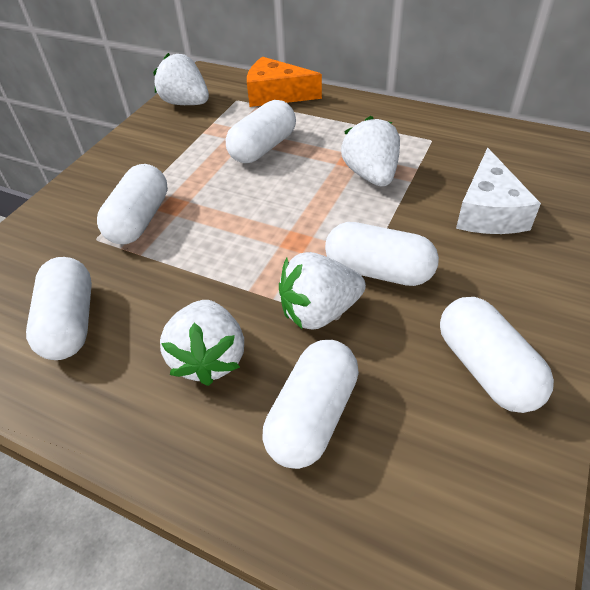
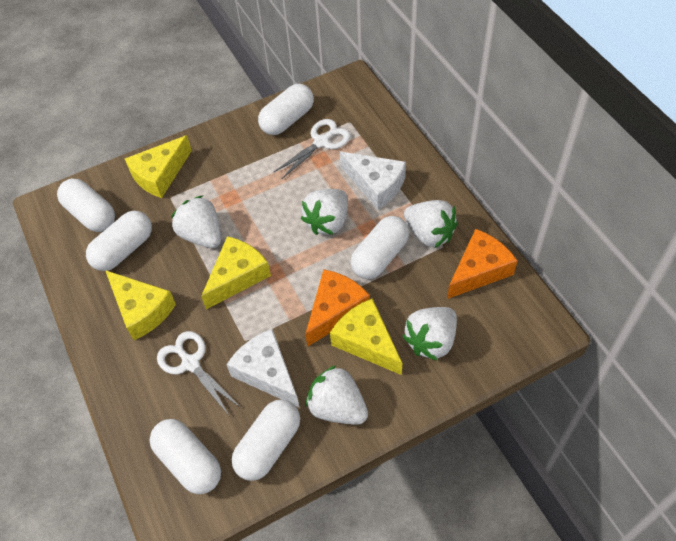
orange cheese: 1 -> 2
white cheese: 1 -> 2
white scissors: 0 -> 2
white strawberry: 4 -> 5
yellow cheese: 0 -> 4

